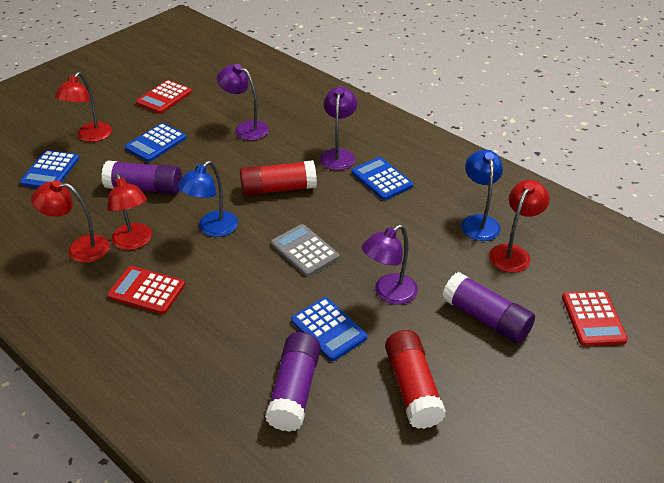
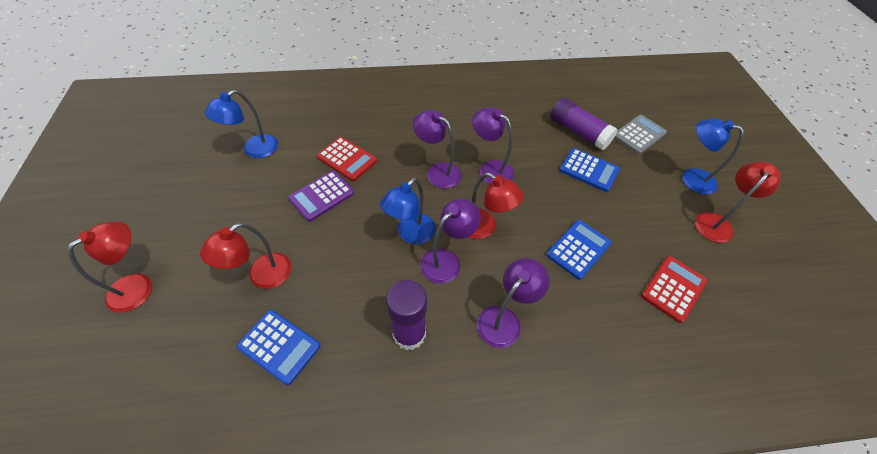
blue calculator: 4 -> 3
blue lamp: 2 -> 3
purple calculator: 0 -> 1
purple glue stick: 3 -> 2
purple lamp: 3 -> 4
red calculator: 3 -> 2
red glue stick: 2 -> 0

